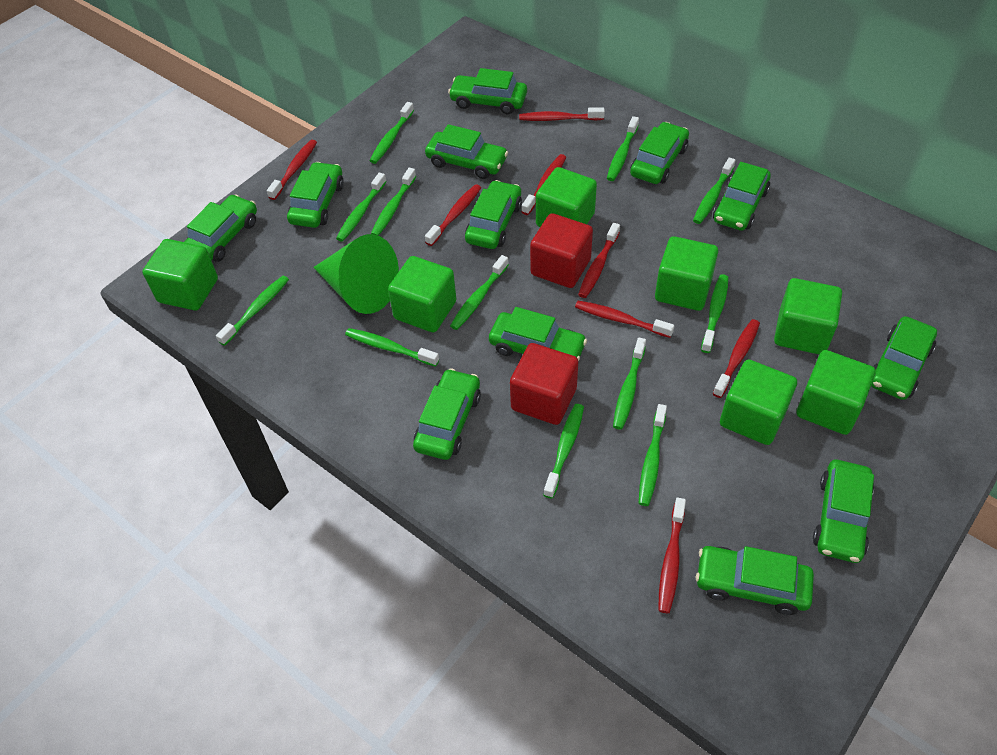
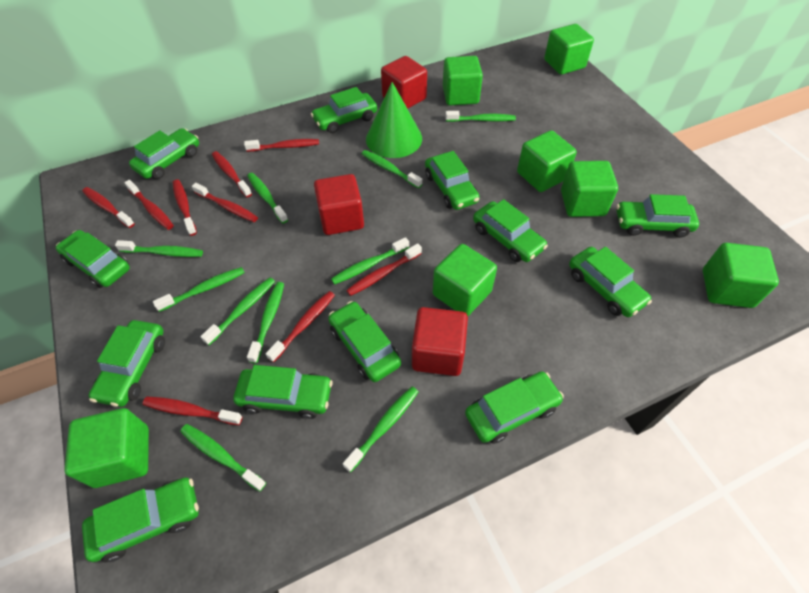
green toothbrush: 12 -> 10
red cube: 2 -> 3
red toothbrush: 8 -> 9

